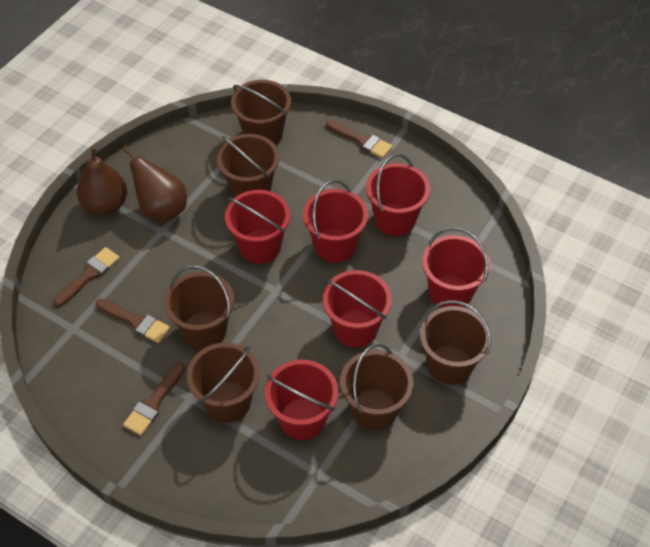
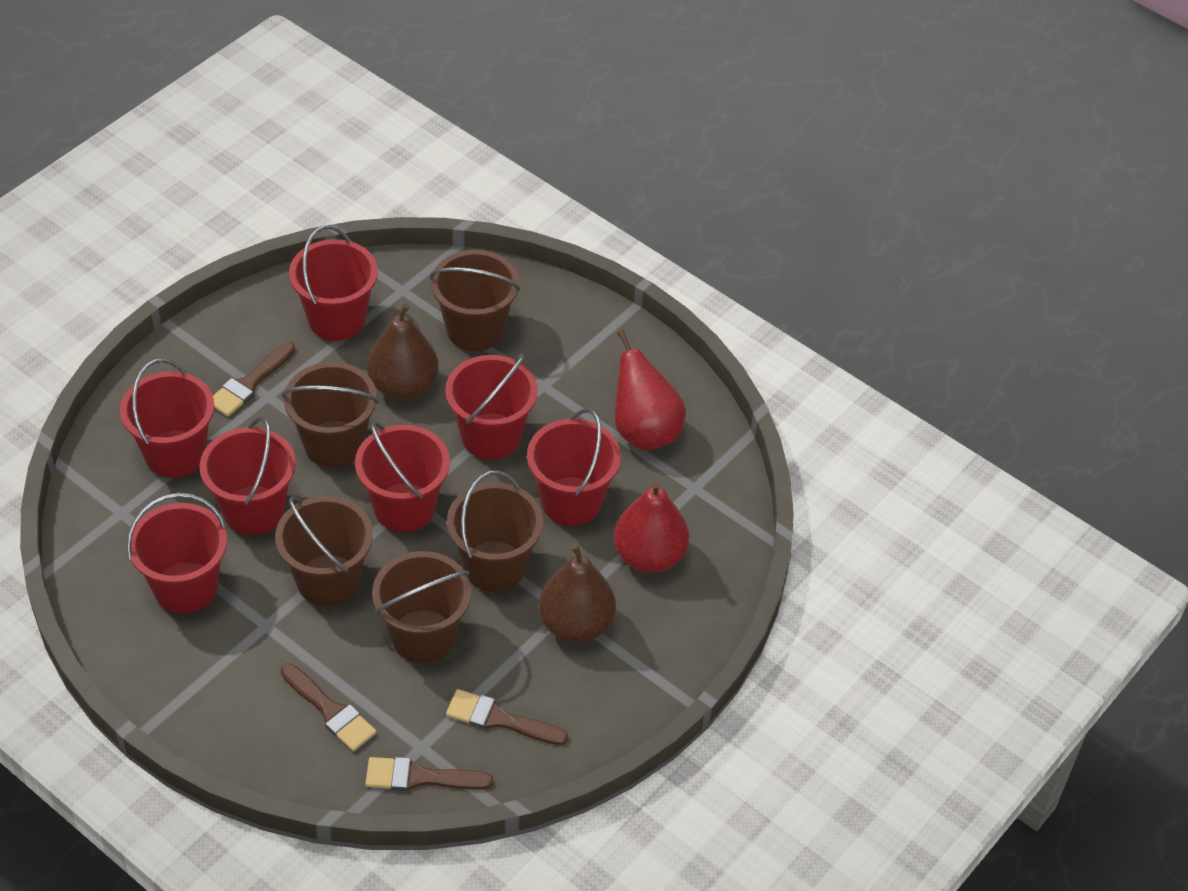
brown bucket: 6 -> 5
red bucket: 6 -> 7
red pear: 0 -> 2

